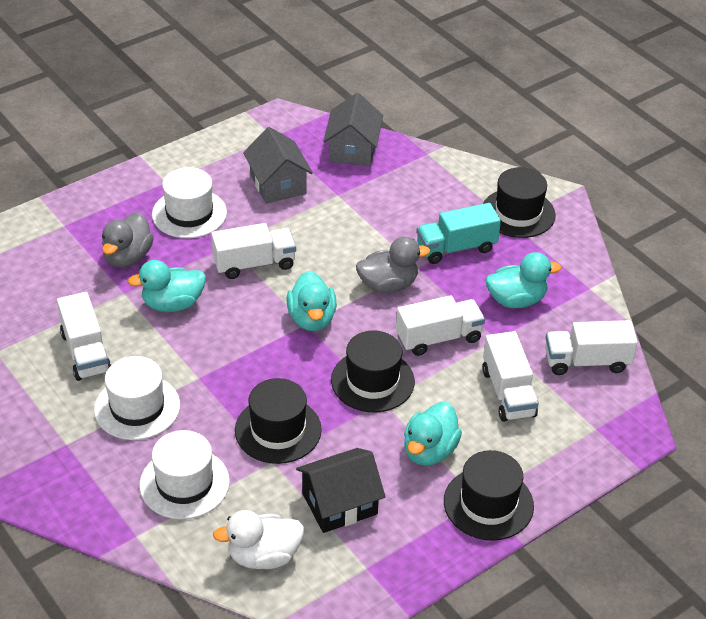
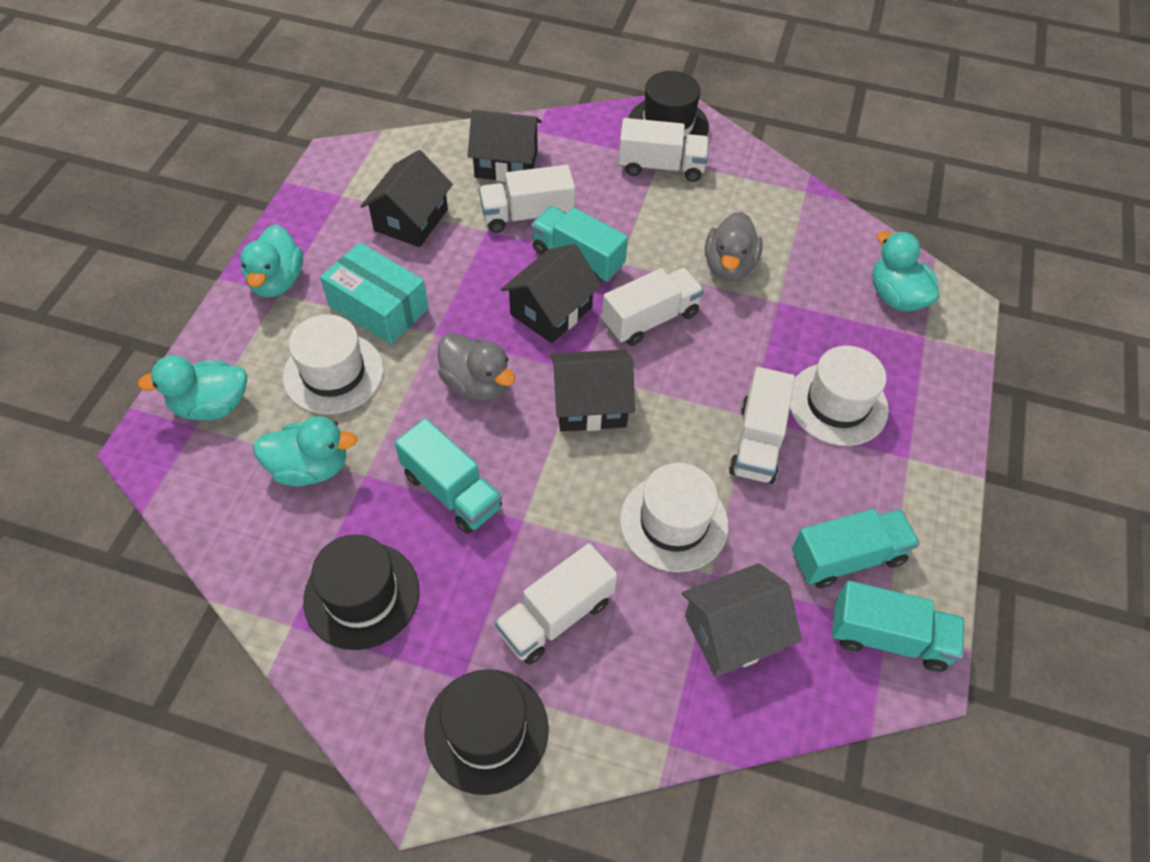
black hat: 4 -> 3
black house: 1 -> 4
grey house: 2 -> 1
turquoise box: 0 -> 1
turquoise truck: 1 -> 4
white duck: 1 -> 0

